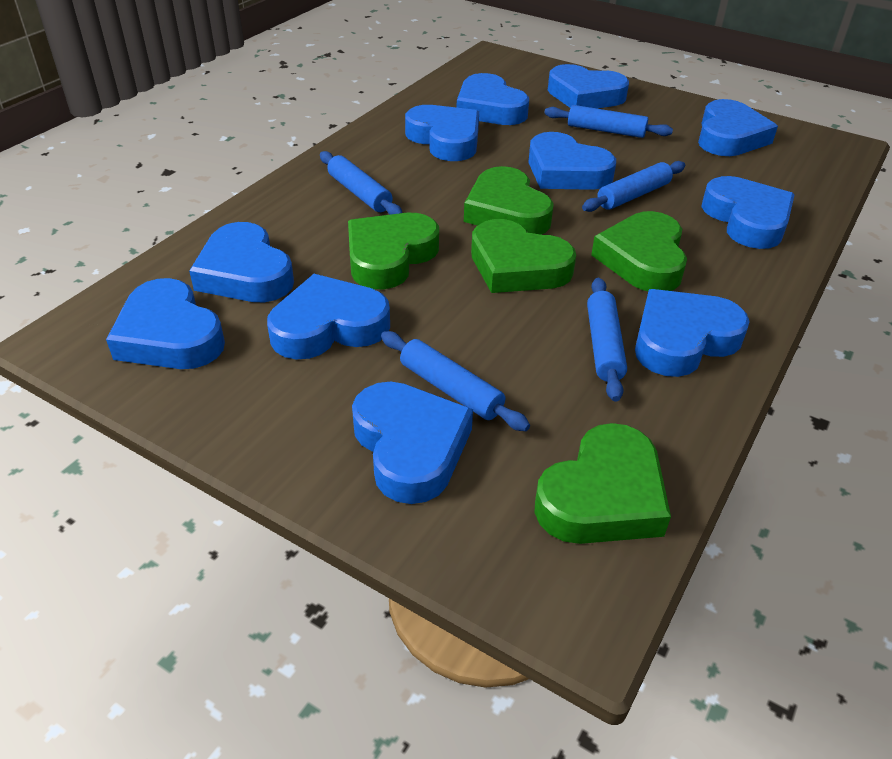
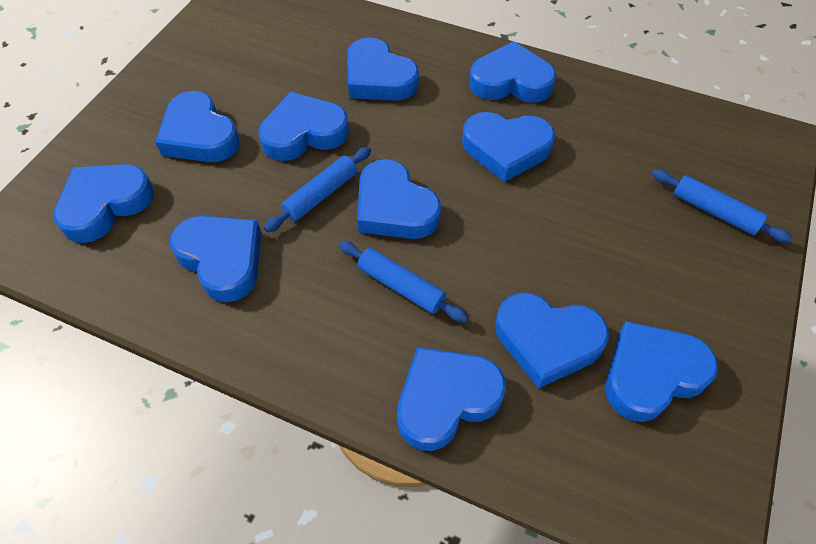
blue rolling pin: 5 -> 3
green heart: 5 -> 0

